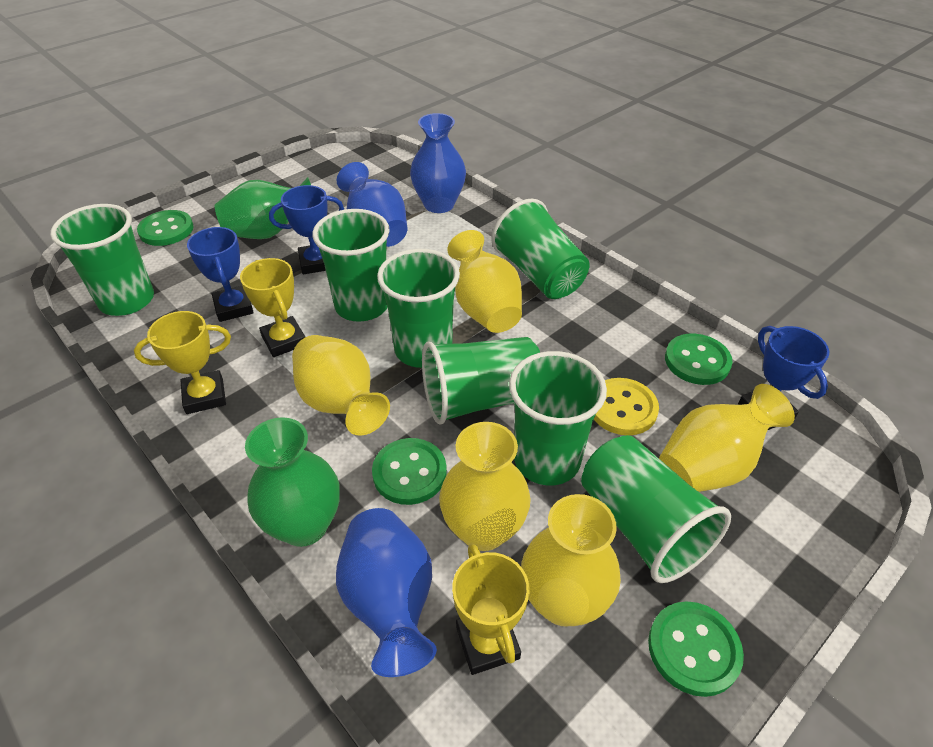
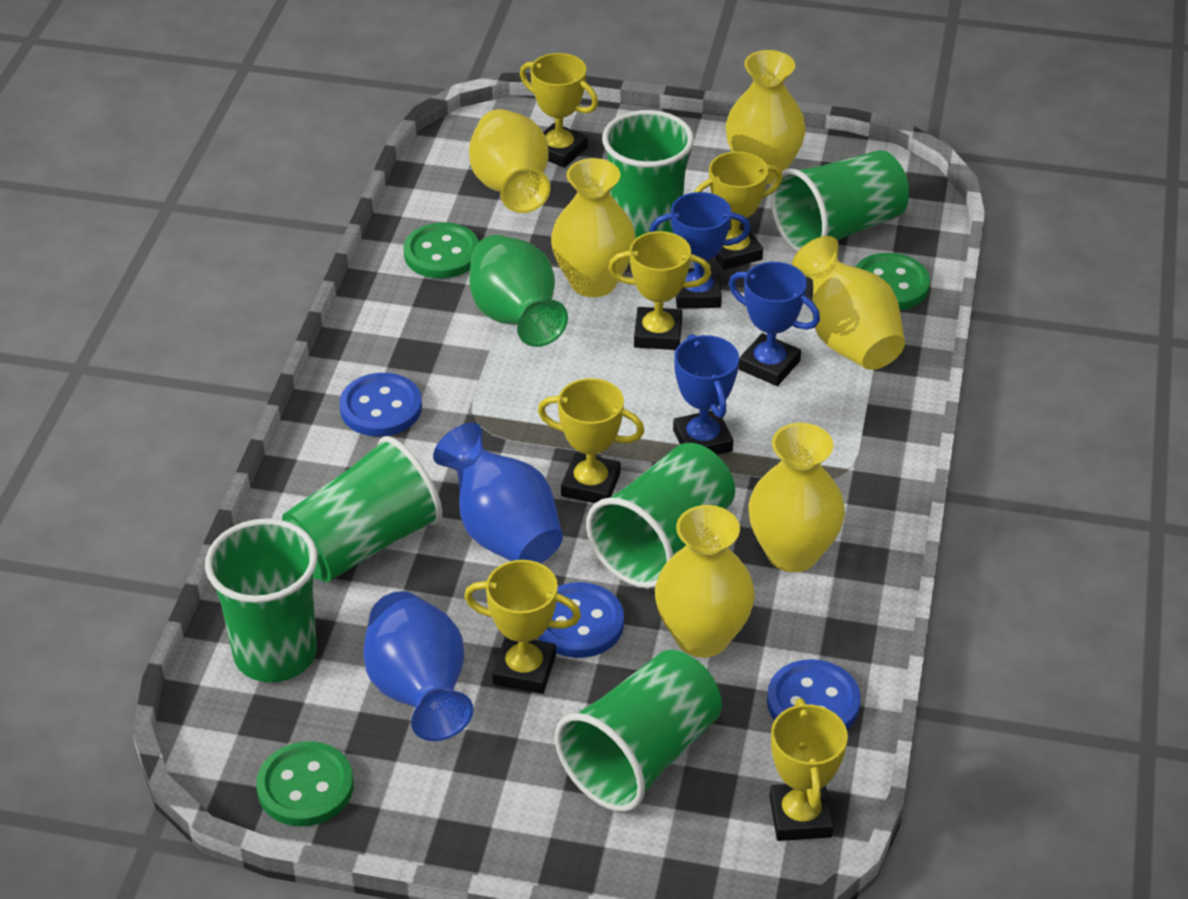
blue button: 0 -> 3
blue vase: 3 -> 2
green button: 4 -> 3
green cup: 7 -> 6
green vase: 2 -> 1
yellow button: 1 -> 0
yellow trophy: 3 -> 6
yellow vase: 5 -> 6

